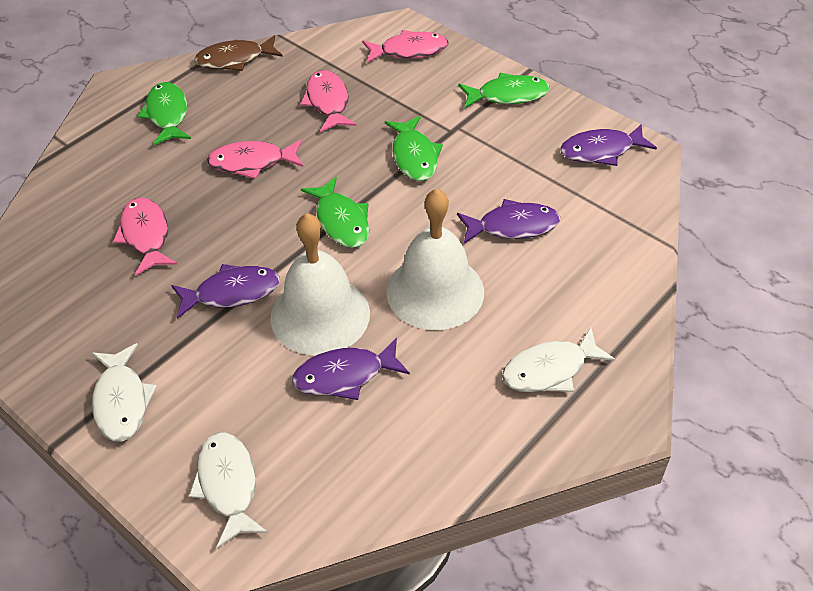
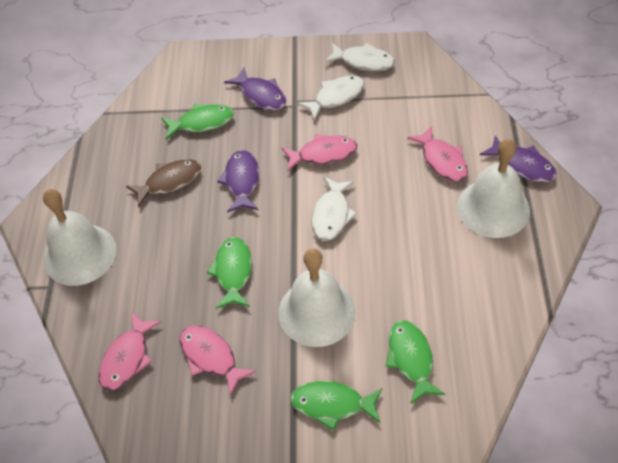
purple fish: 4 -> 3
white bell: 2 -> 3

